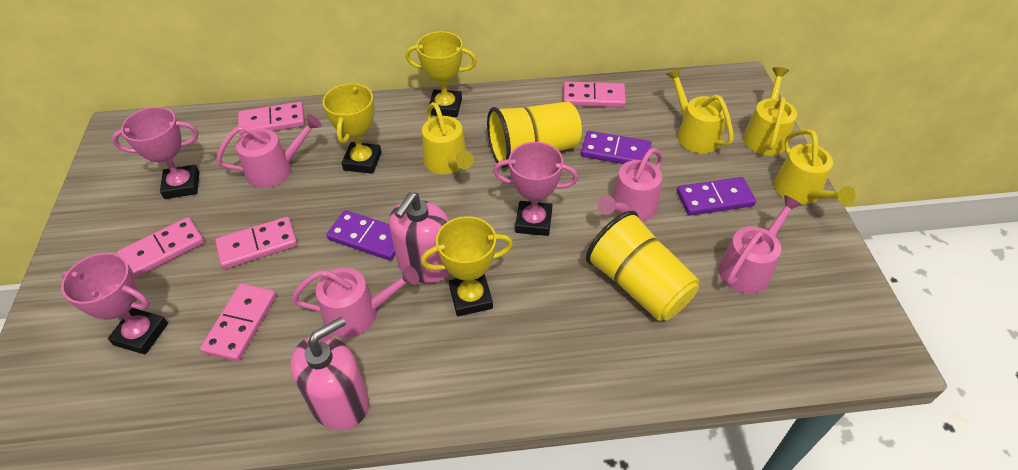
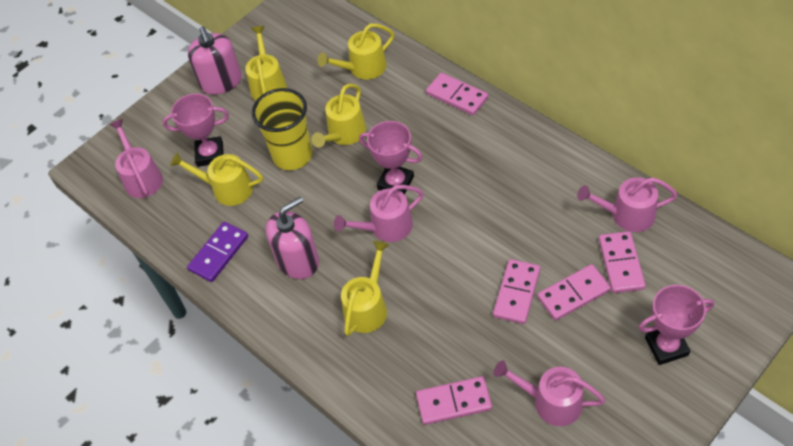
purple domino: 3 -> 1
yellow cup: 2 -> 1
yellow trophy: 3 -> 0
yellow watering can: 4 -> 5

